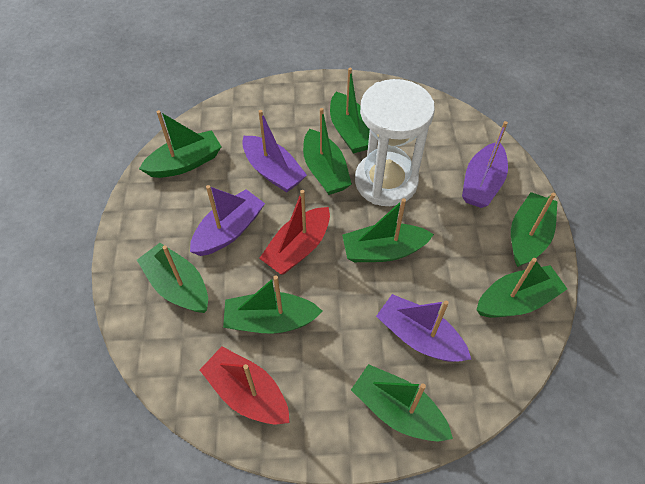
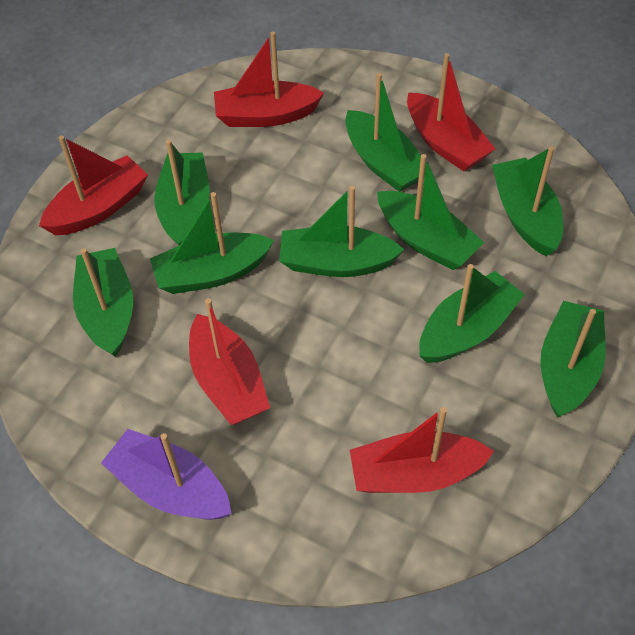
purple boat: 4 -> 1
red boat: 2 -> 5
white hourglass: 1 -> 0

